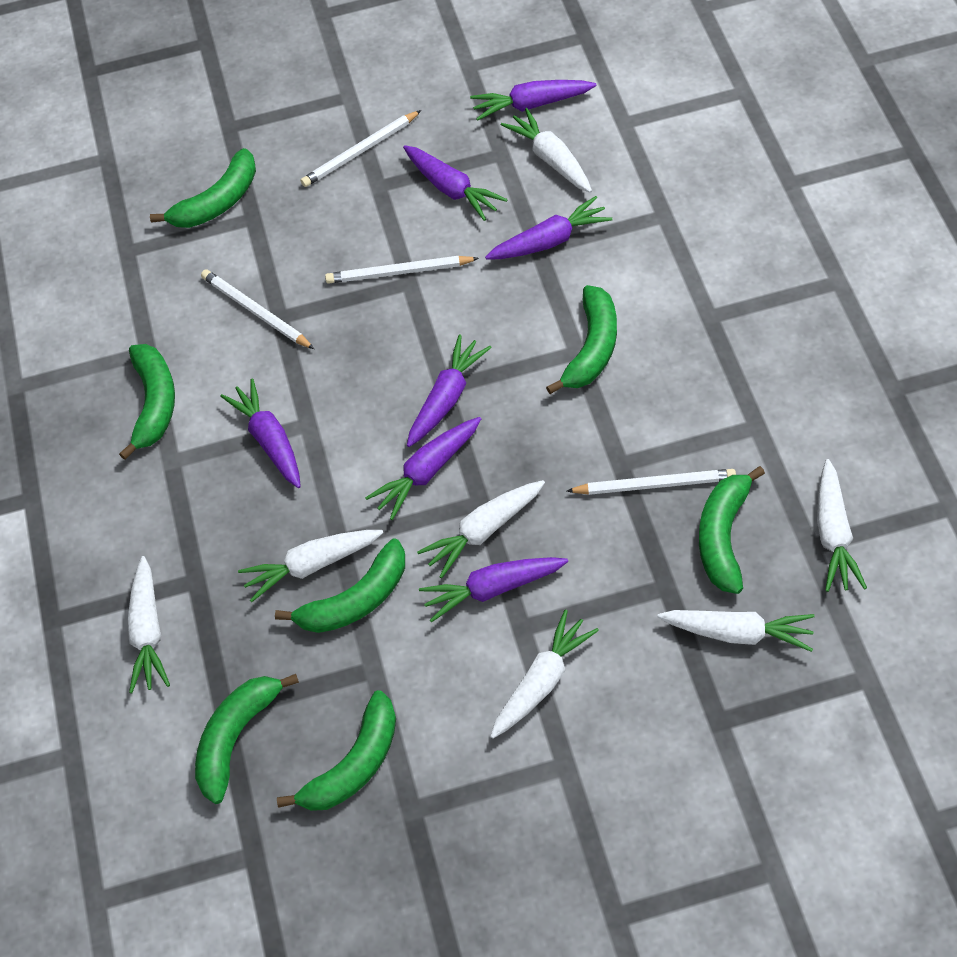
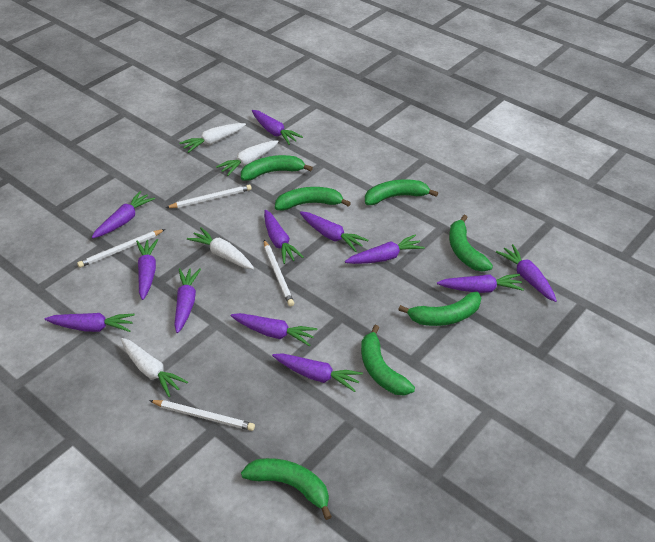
purple carrot: 7 -> 12
white carrot: 7 -> 4

